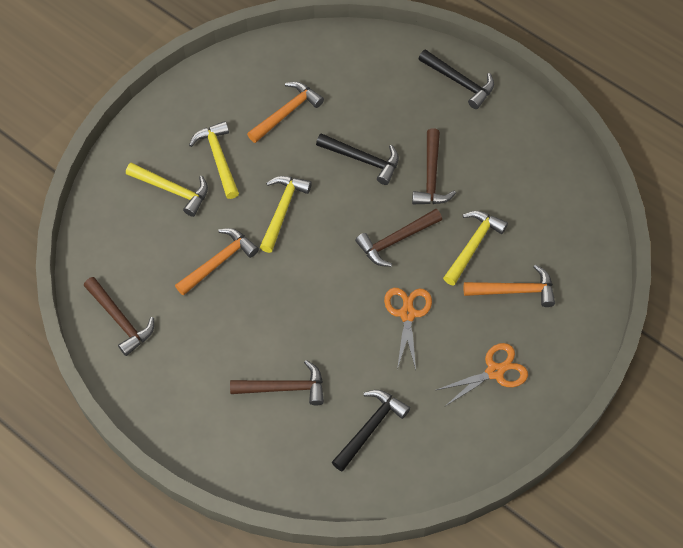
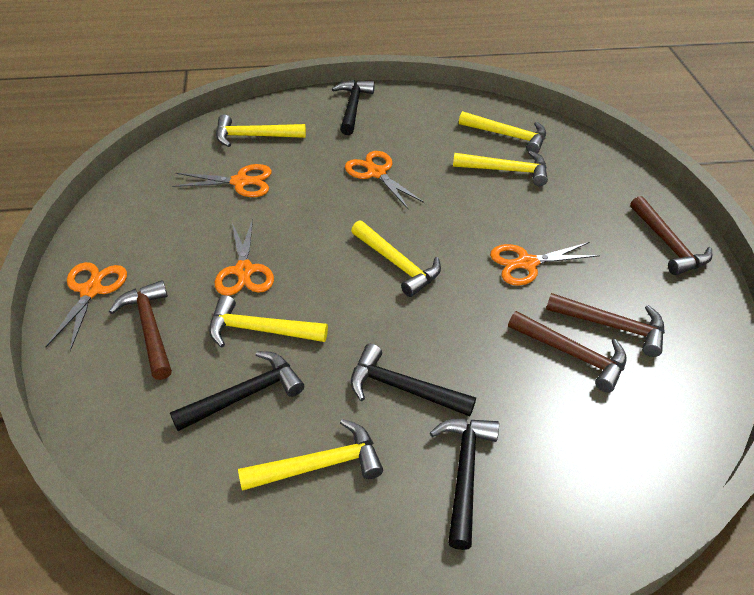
black hammer: 3 -> 4
orange hammer: 3 -> 0
orange scissors: 2 -> 5
yellow hammer: 4 -> 6

